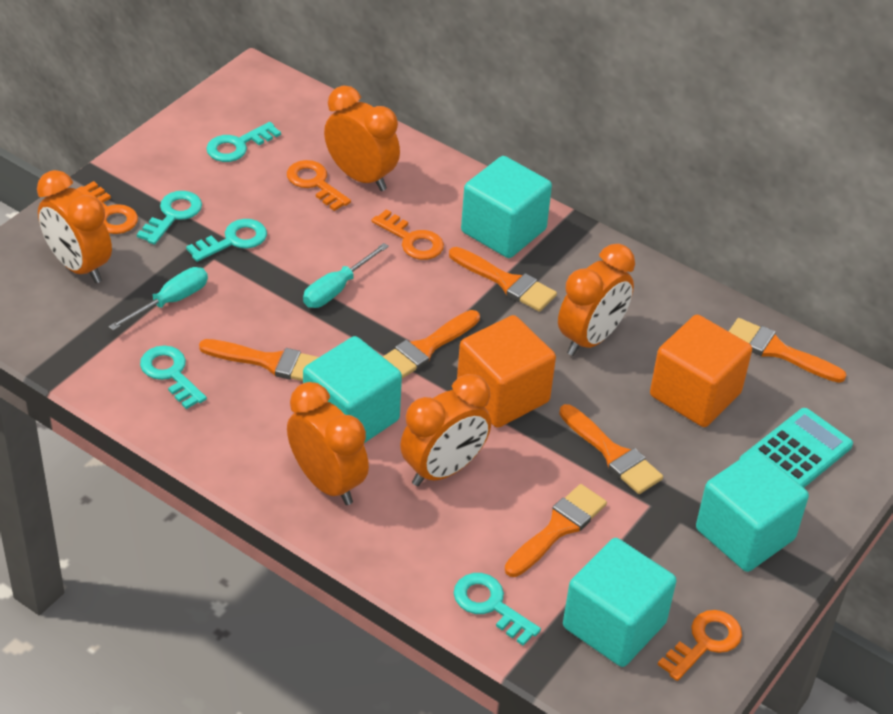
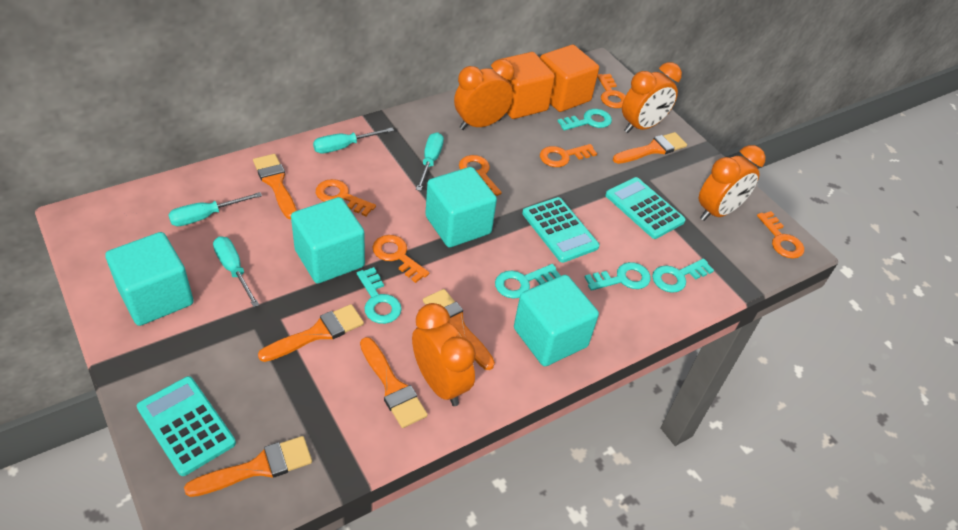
orange clock: 5 -> 4
orange key: 4 -> 6
turquoise calculator: 1 -> 3
turquoise screwdriver: 2 -> 4

